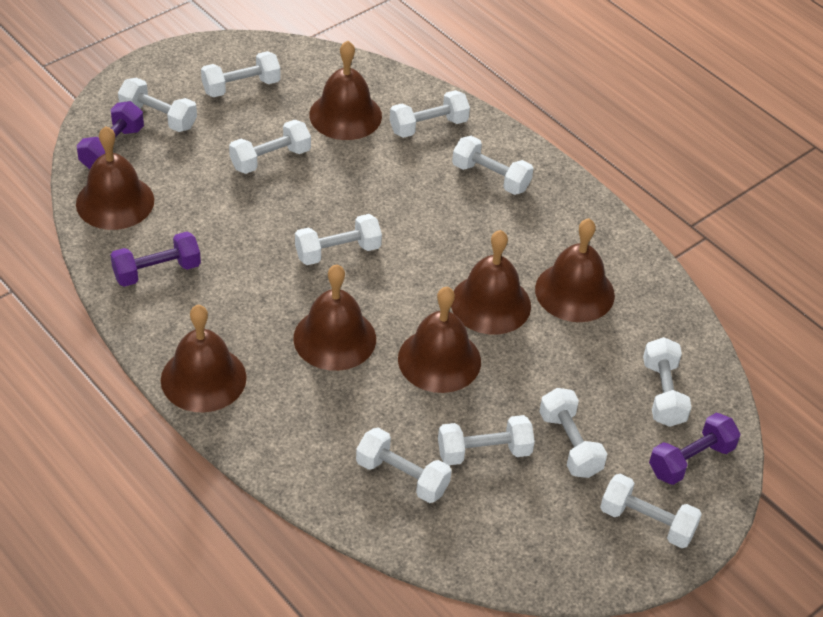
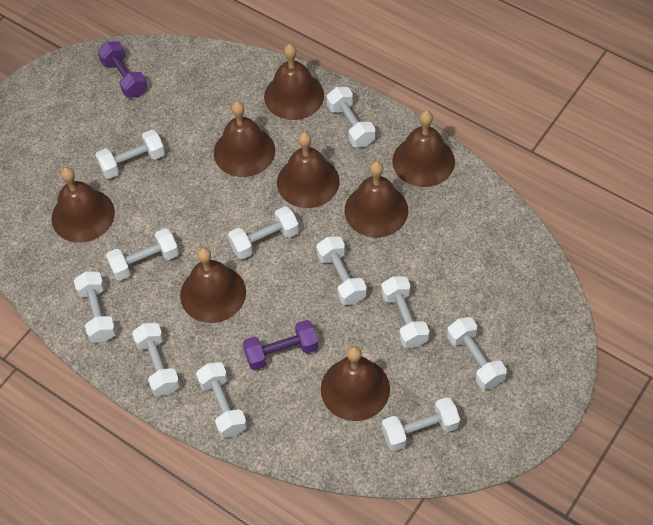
brown bell: 7 -> 8
purple dumbbell: 3 -> 2

